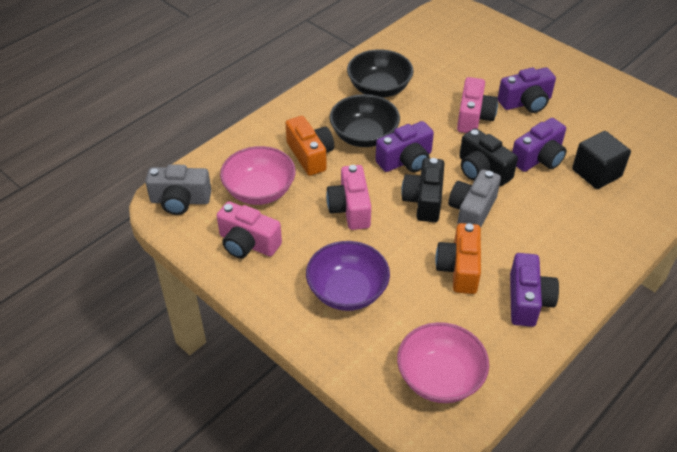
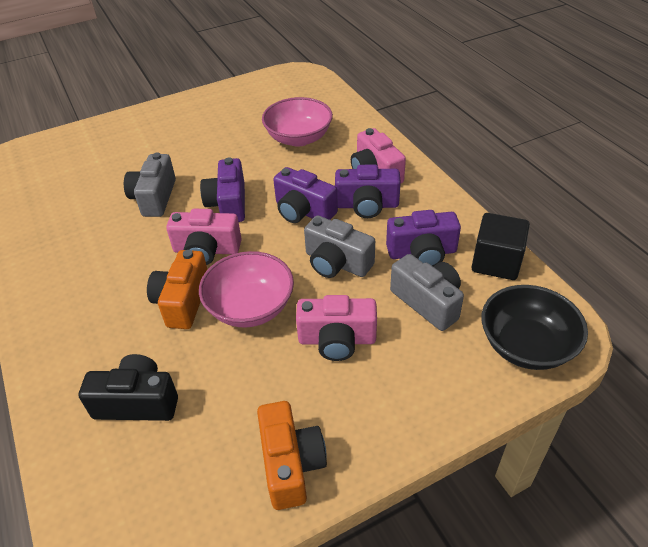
black bowl: 2 -> 1
black camera: 2 -> 1
grey camera: 2 -> 3
purple bowl: 1 -> 0

